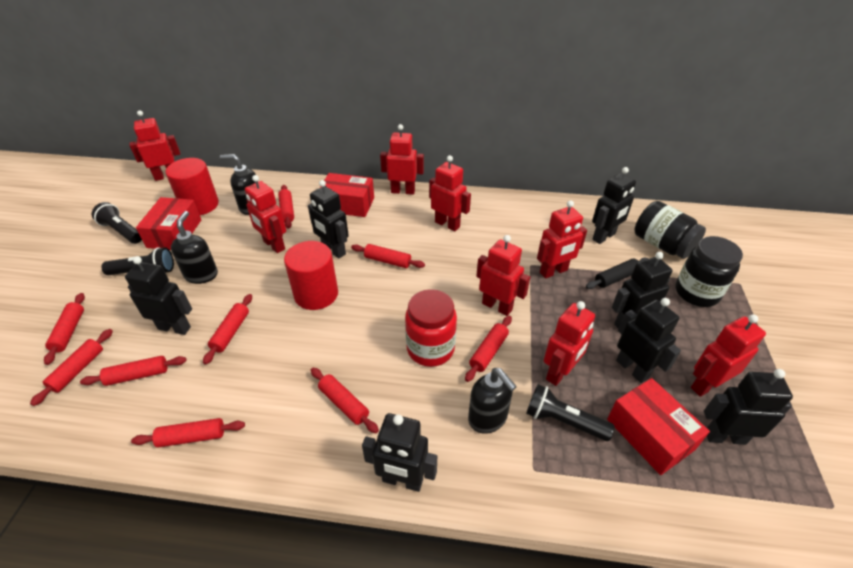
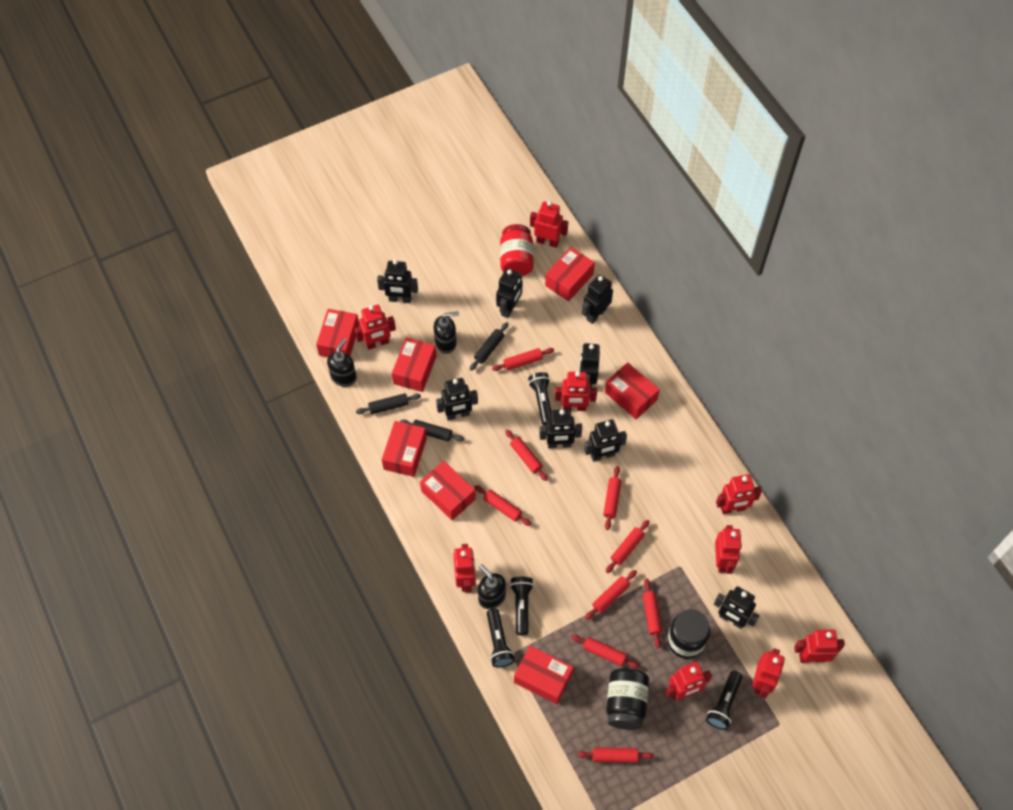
black flashlight: 3 -> 4
black robot: 7 -> 8
black rolling pin: 1 -> 3
red box: 3 -> 7
red cylinder: 2 -> 0
red robot: 8 -> 9

